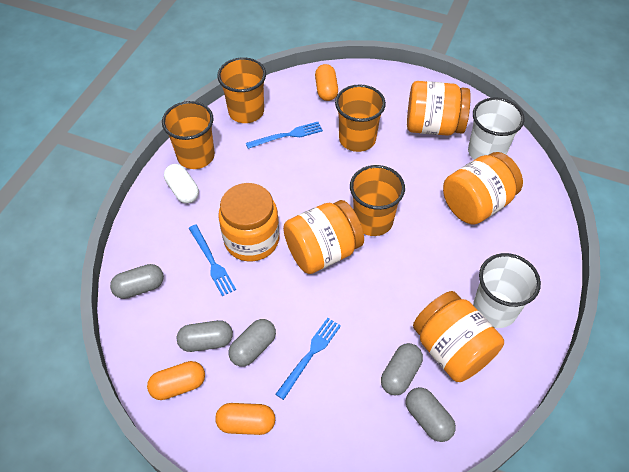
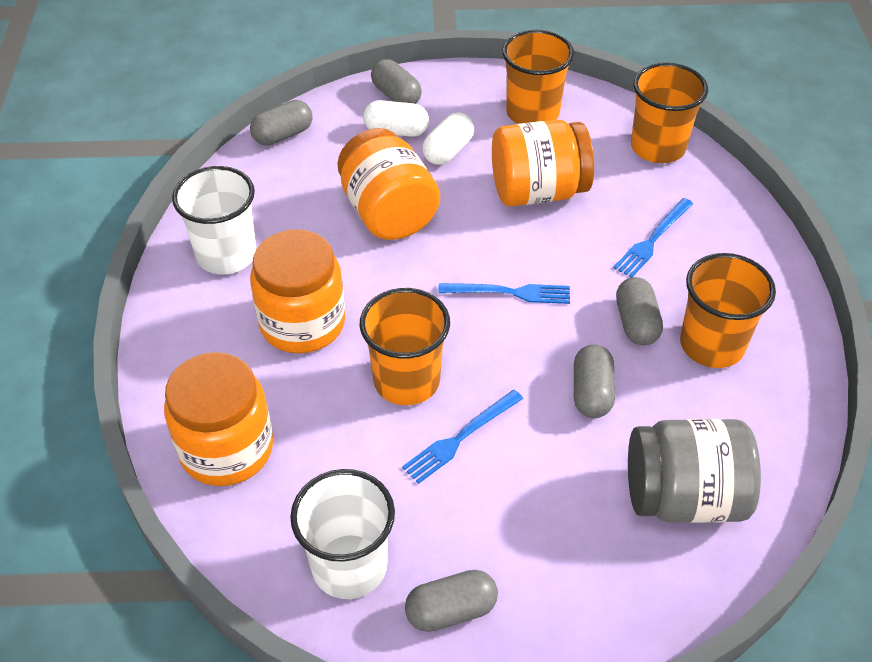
grey jar: 0 -> 1
orange capsule: 3 -> 0
orange jar: 5 -> 4
white capsule: 1 -> 2

